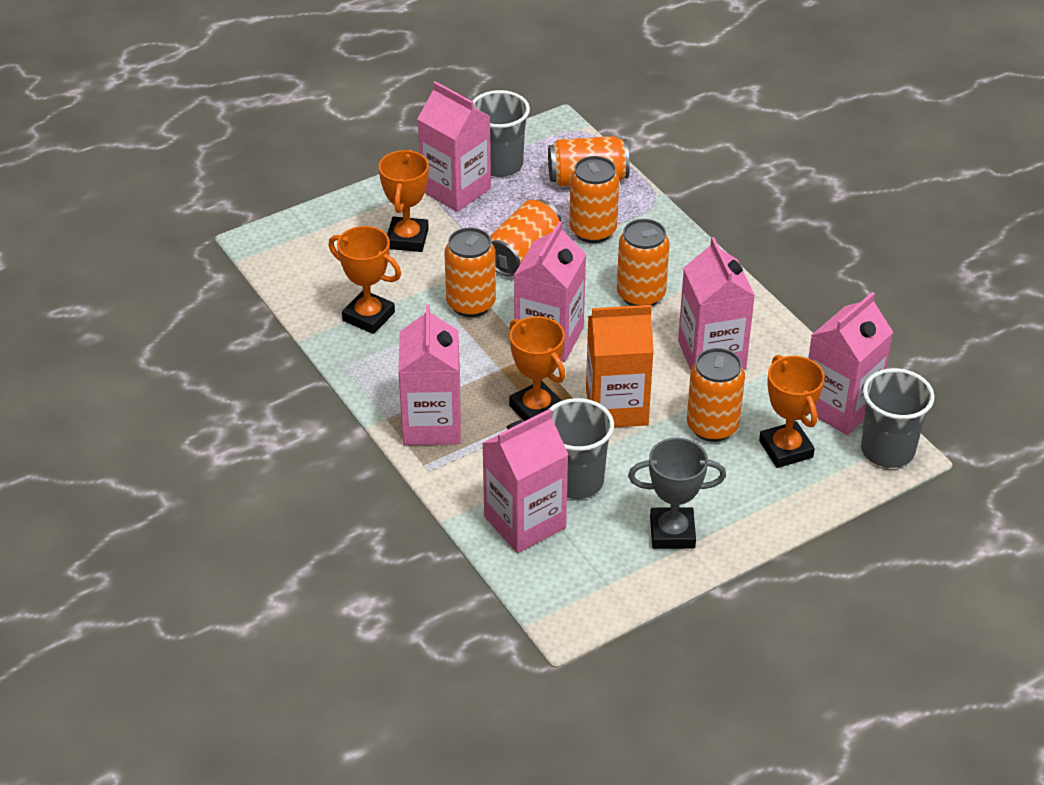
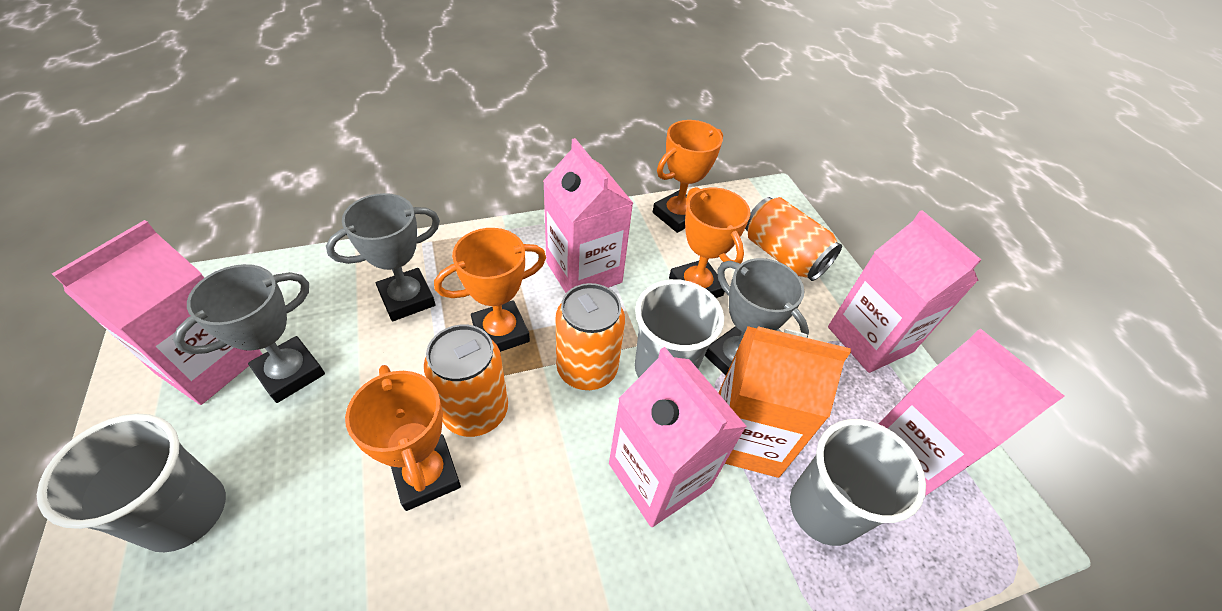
grey trophy: 1 -> 3
orange can: 6 -> 3
pink carton: 6 -> 5

